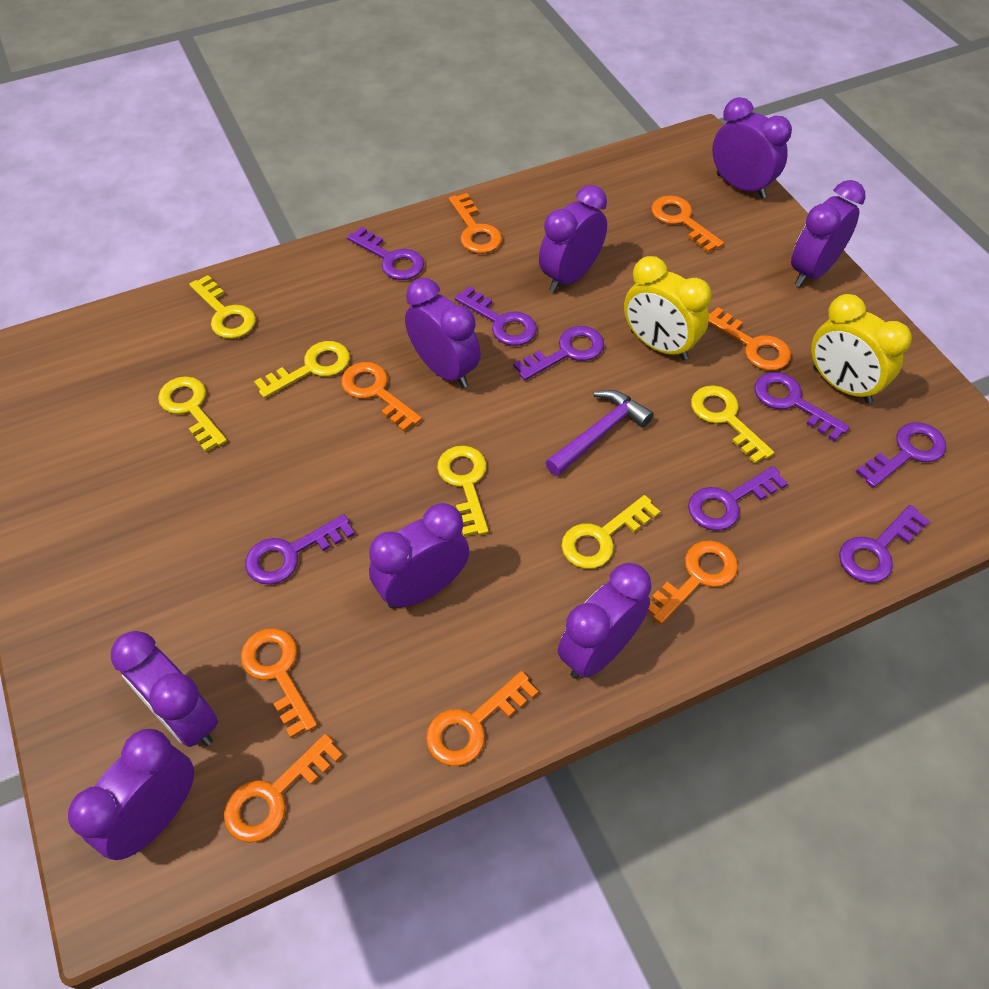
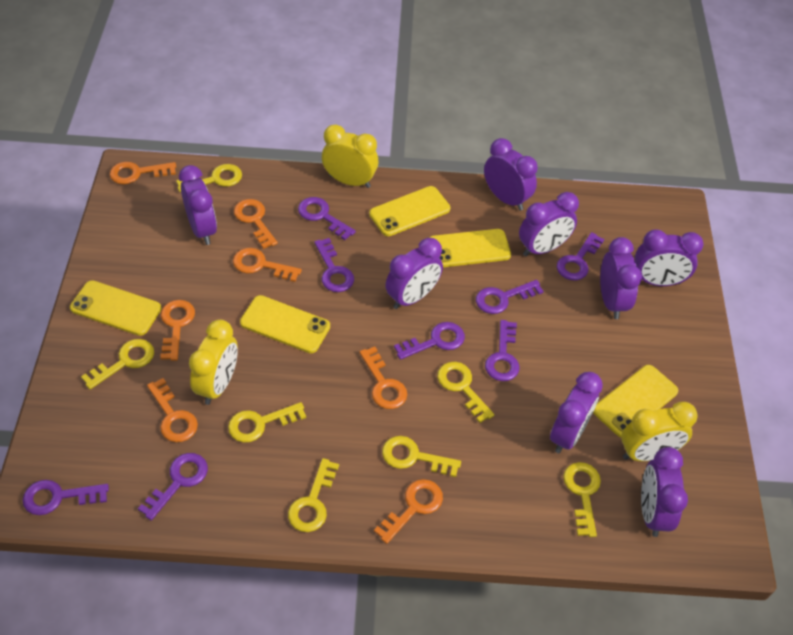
orange key: 8 -> 7
purple hammer: 1 -> 0
yellow clock: 2 -> 3
yellow key: 6 -> 7
yellow phone: 0 -> 5

